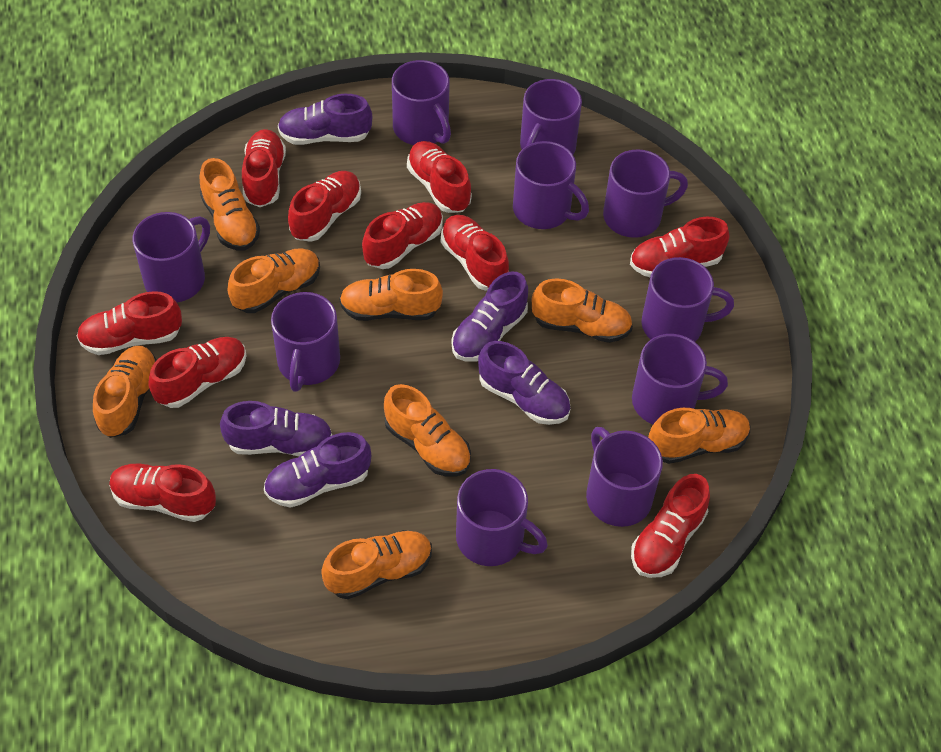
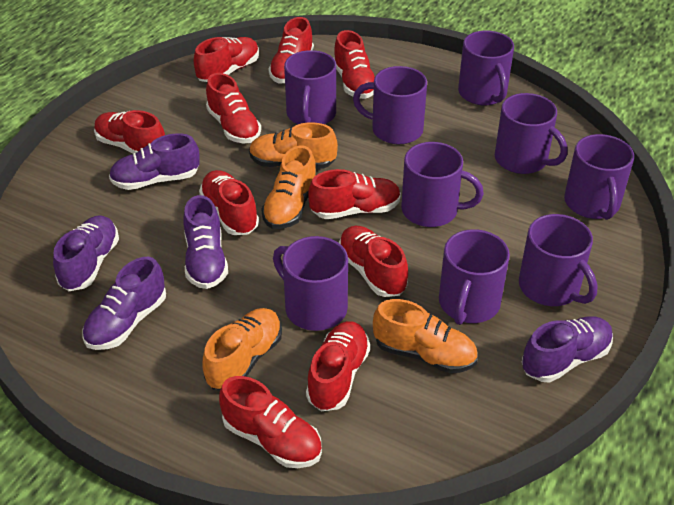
orange shoe: 8 -> 4
purple mug: 10 -> 9

